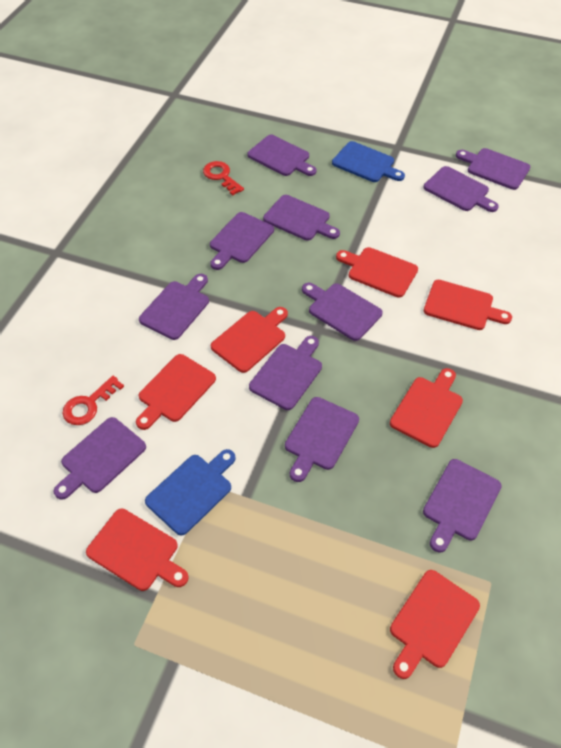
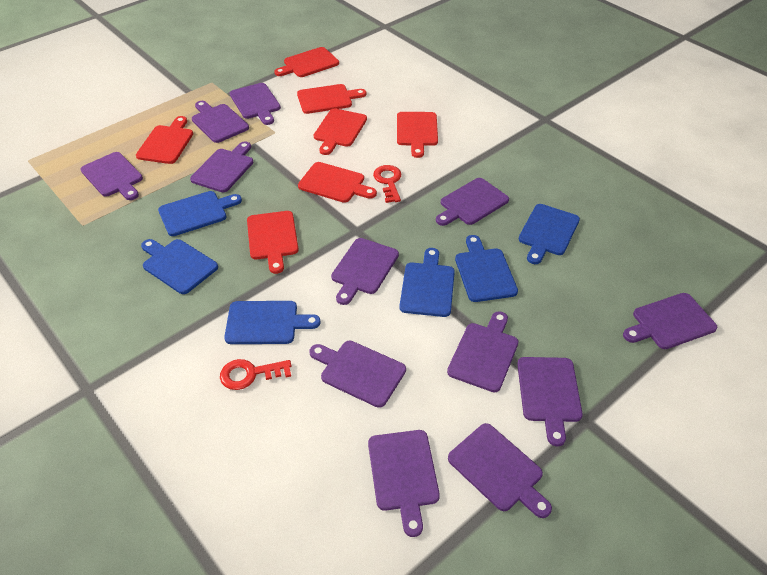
blue cutting board: 2 -> 6
purple cutting board: 11 -> 12

